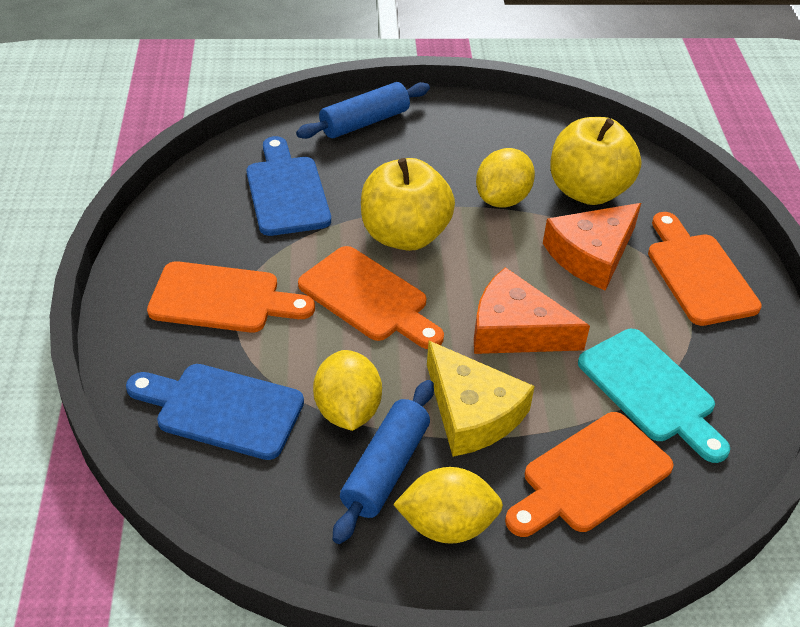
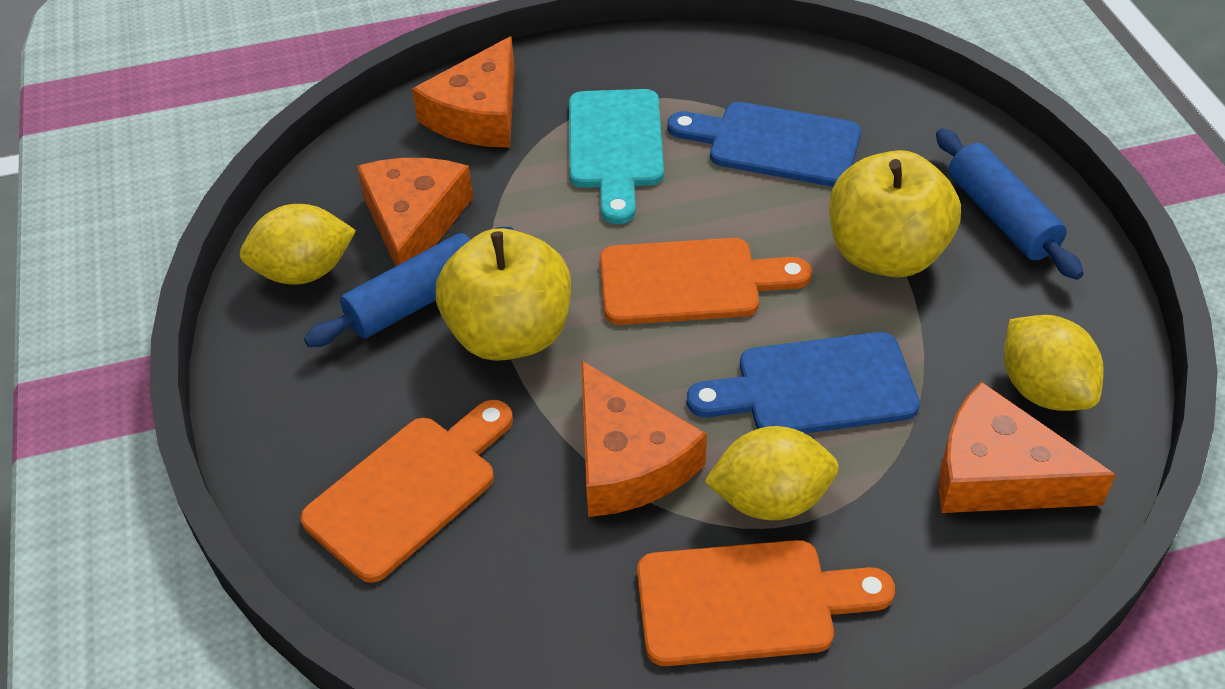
orange cheese: 2 -> 4
orange cutting board: 4 -> 3
yellow cheese: 1 -> 0

